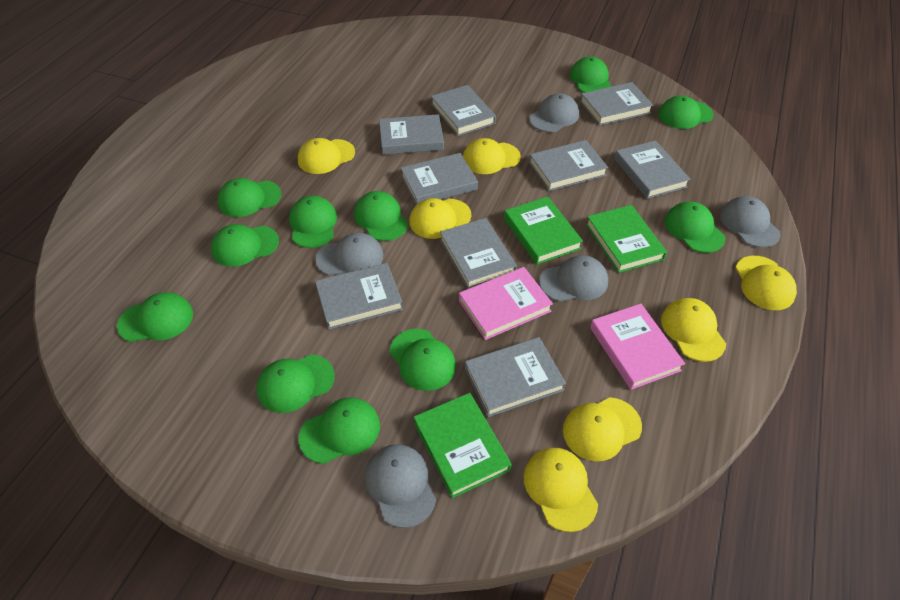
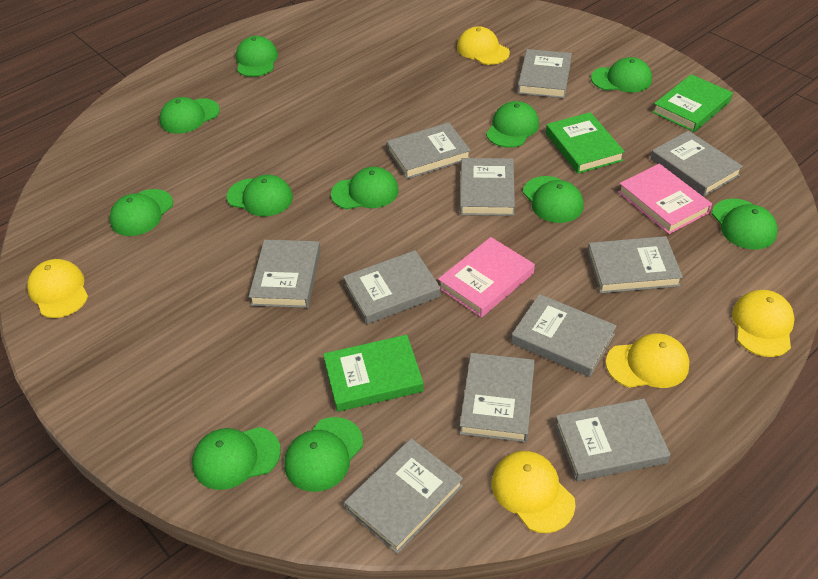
grey book: 9 -> 11
grey cap: 5 -> 0
yellow cap: 7 -> 5

